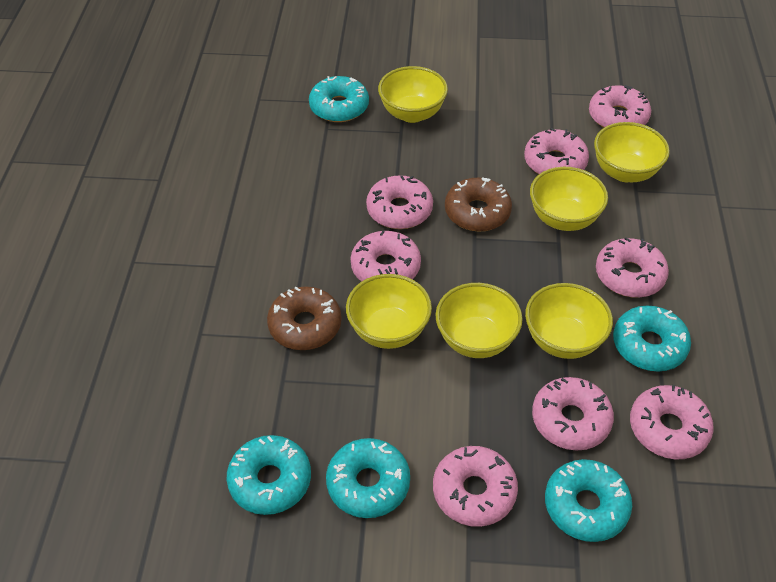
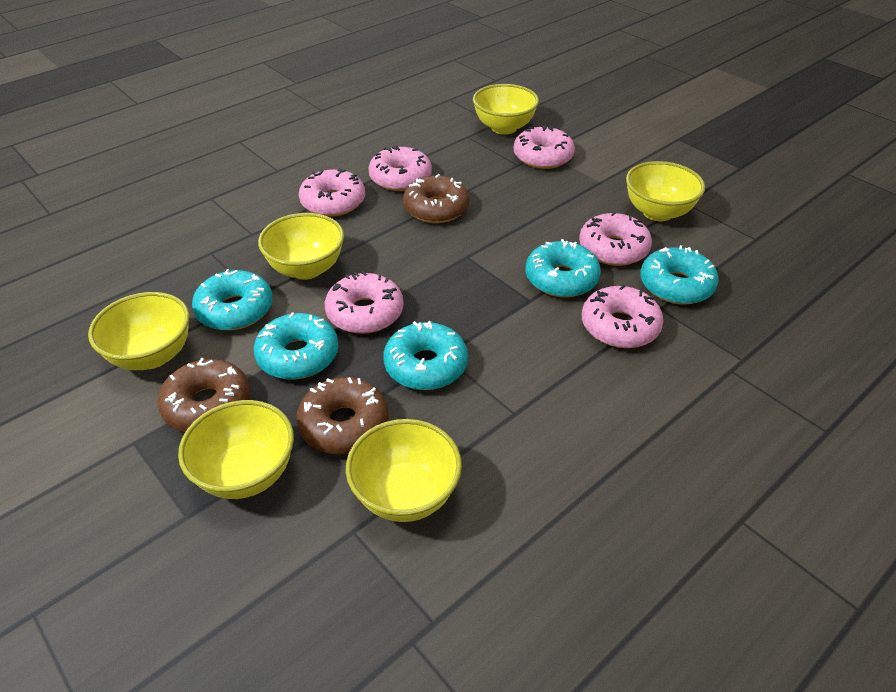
brown donut: 2 -> 3
pink donut: 8 -> 6

